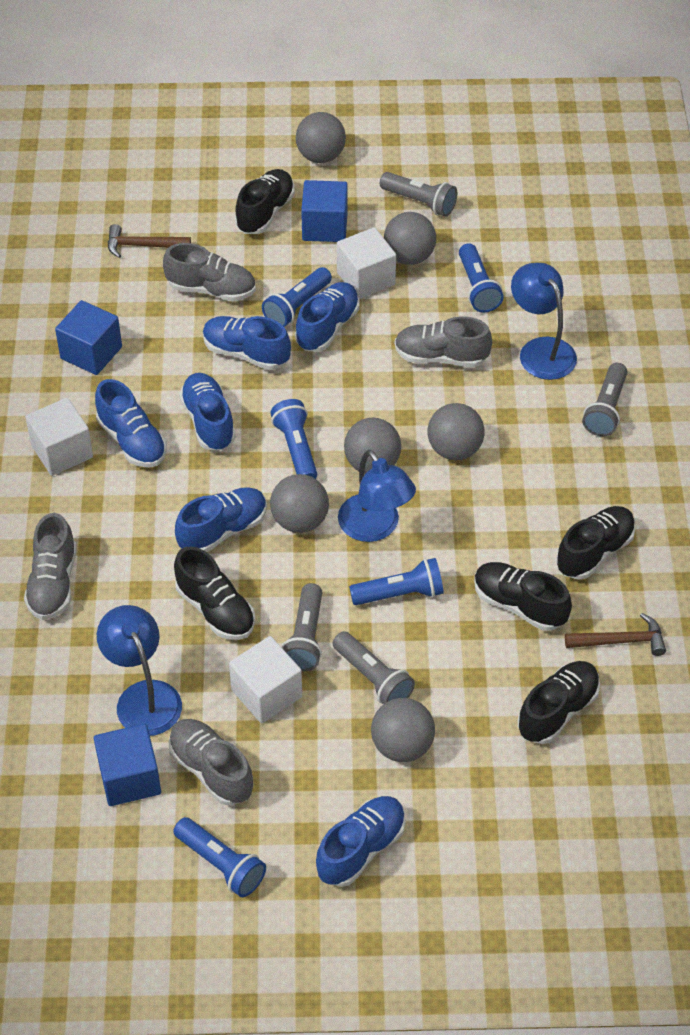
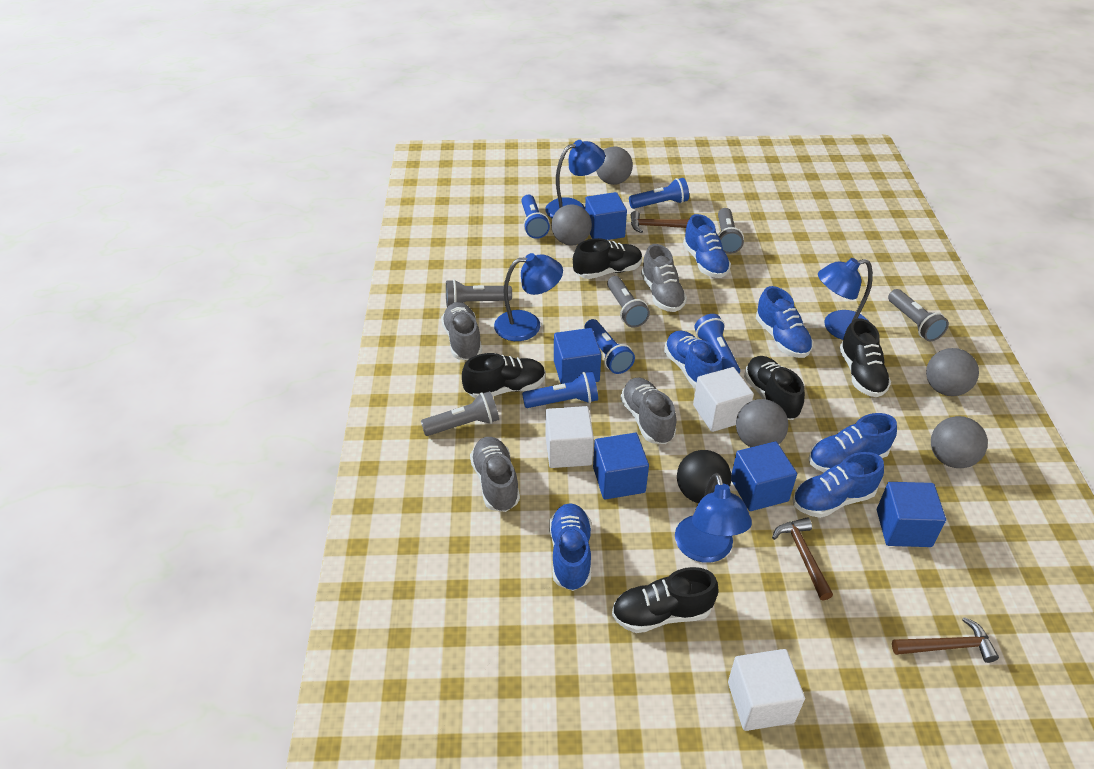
black ball: 0 -> 1
blue cube: 3 -> 5
blue lamp: 3 -> 4
brown hammer: 2 -> 3
grey ball: 6 -> 5
grey flashlight: 4 -> 5

